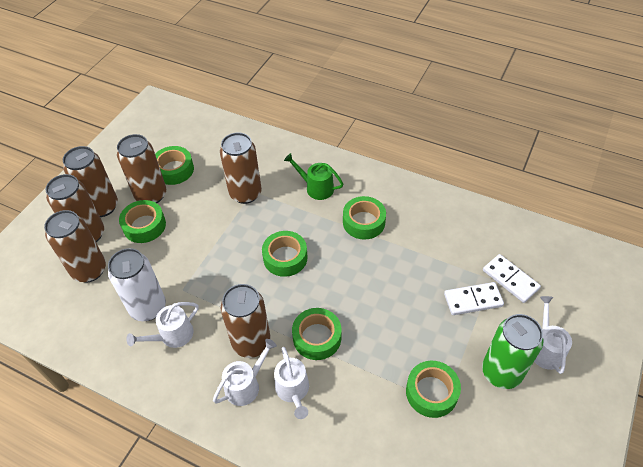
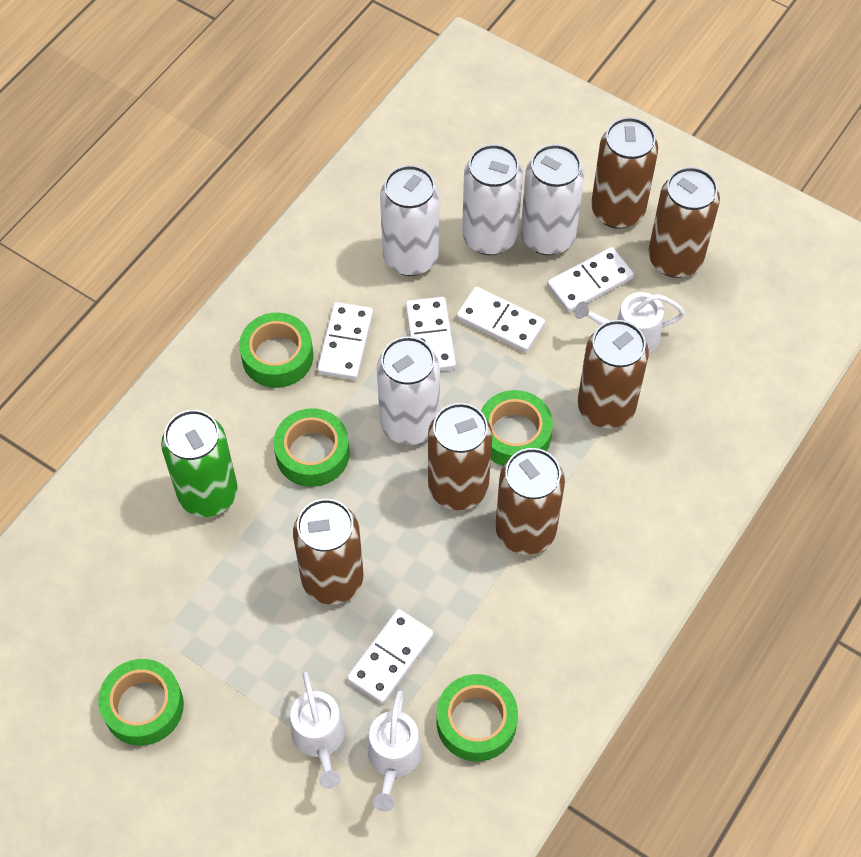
green tape: 6 -> 5
green watering can: 1 -> 0
white can: 1 -> 4
white domino: 2 -> 5
white watering can: 4 -> 3

